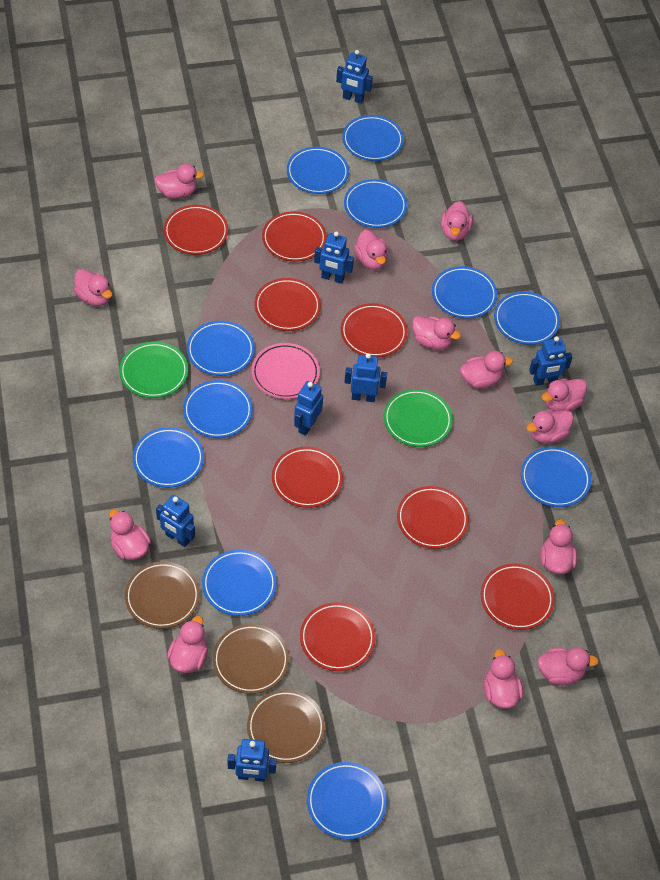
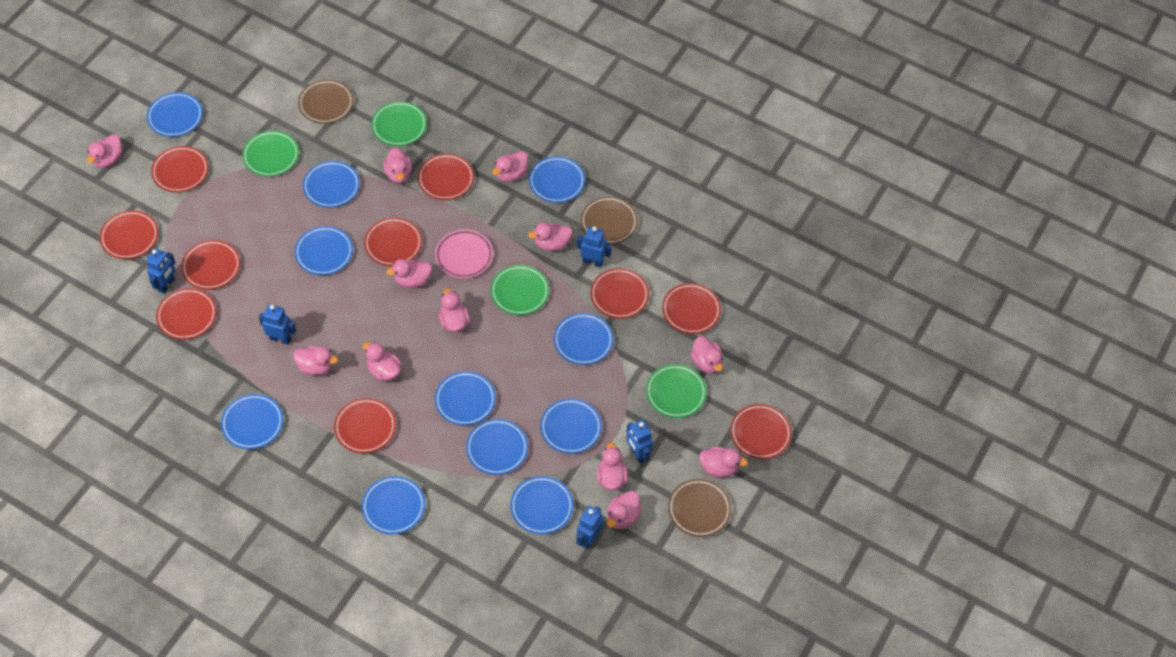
blue robot: 7 -> 5
green plate: 2 -> 4
pink duck: 13 -> 12
red plate: 8 -> 10

